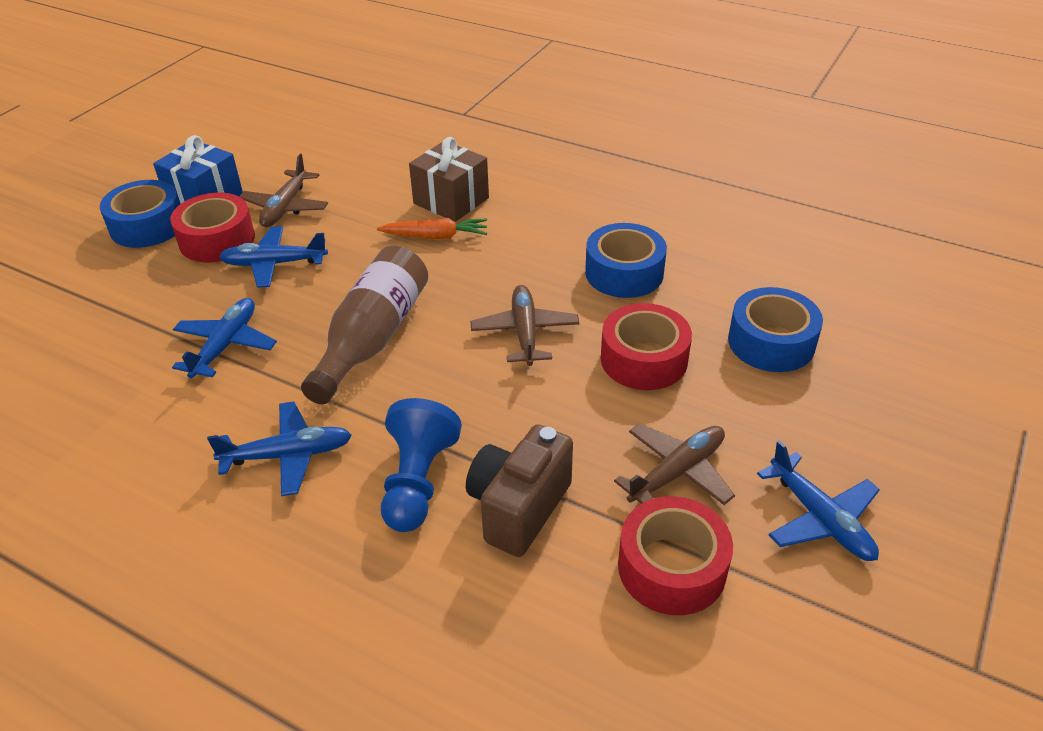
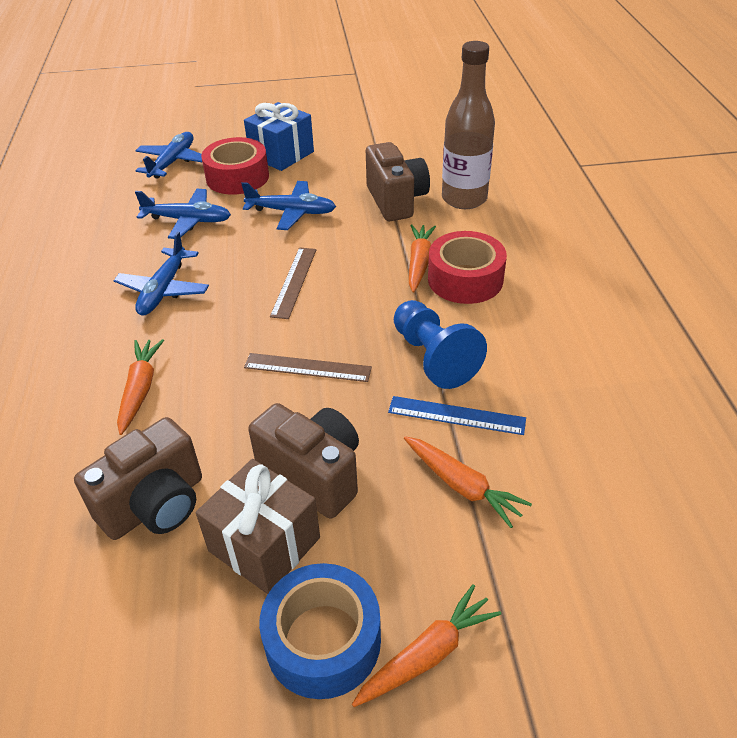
blue ruler: 0 -> 1
blue tape: 3 -> 1
brown camera: 1 -> 3
brown plane: 3 -> 0
brown ruler: 0 -> 2
orange carrot: 1 -> 4
red tape: 3 -> 2

